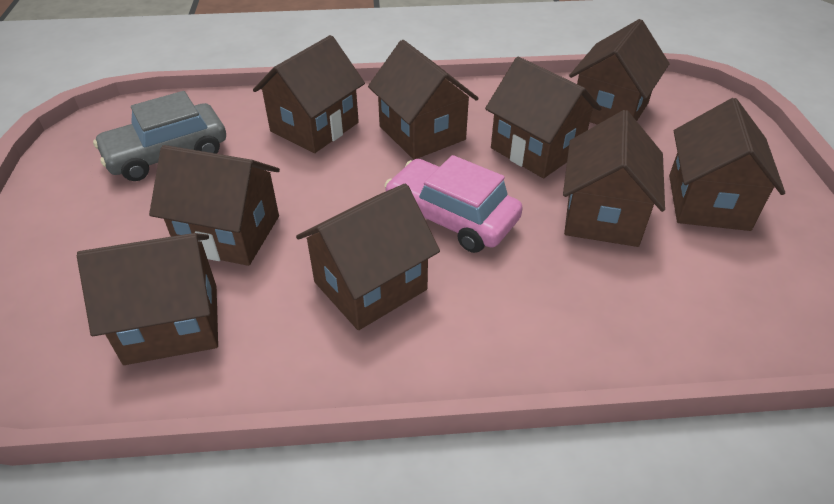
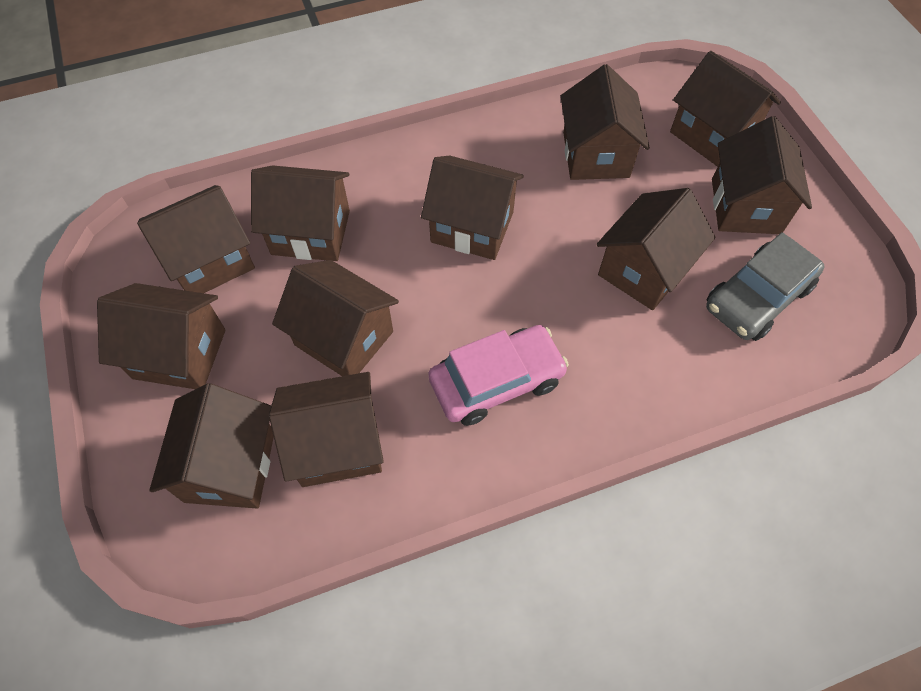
brown house: 9 -> 11

